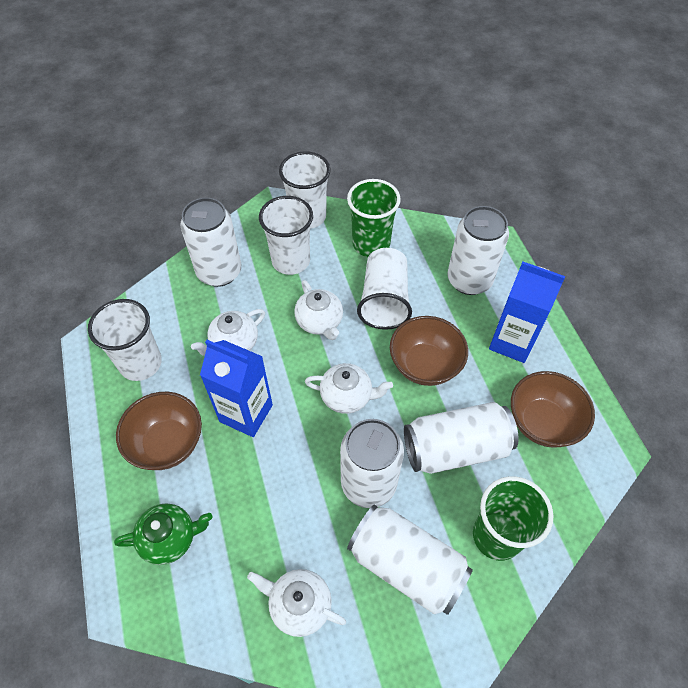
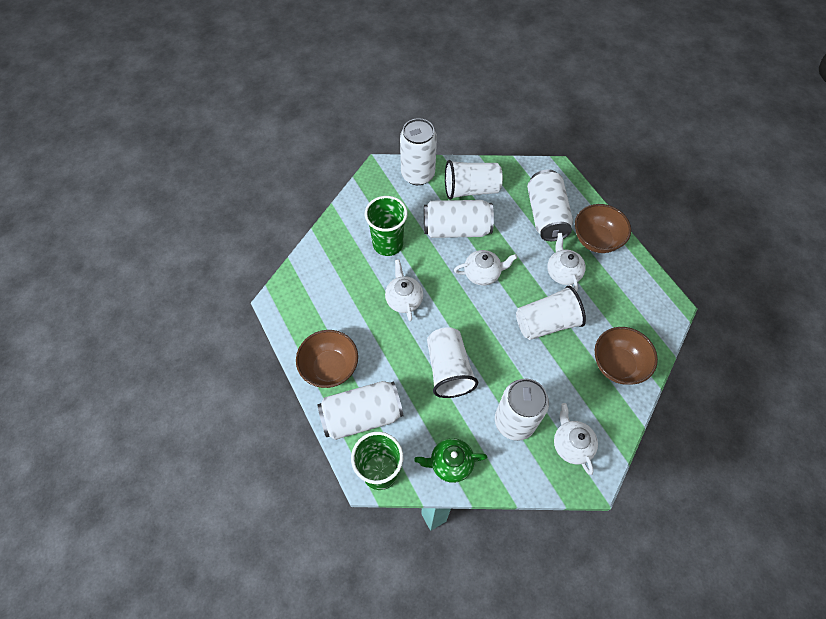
blue carton: 2 -> 0
white cup: 4 -> 3

